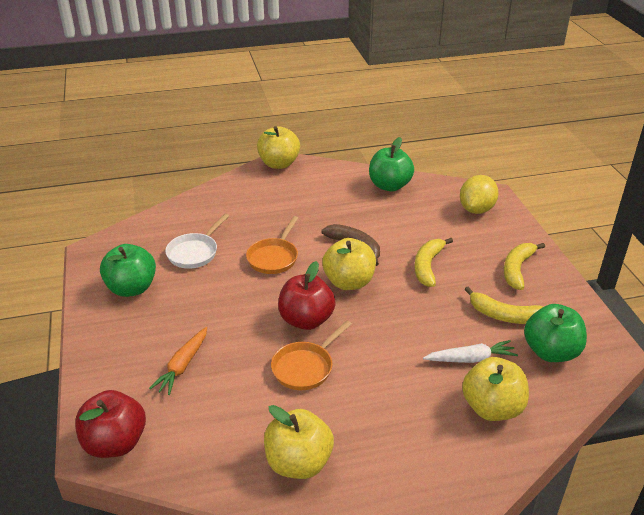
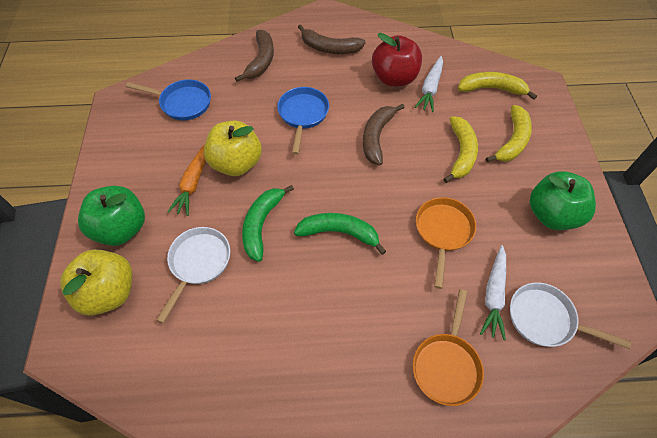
blue pan: 0 -> 2
brown banana: 1 -> 3
green apple: 3 -> 2
green banana: 0 -> 2
red apple: 2 -> 1
white carrot: 1 -> 2
white pan: 1 -> 2
yellow apple: 4 -> 2
yellow lemon: 1 -> 0

